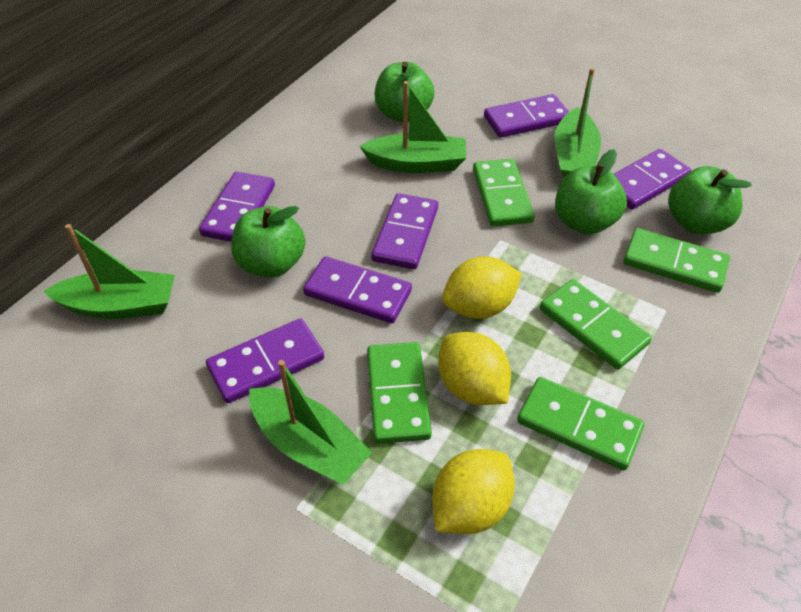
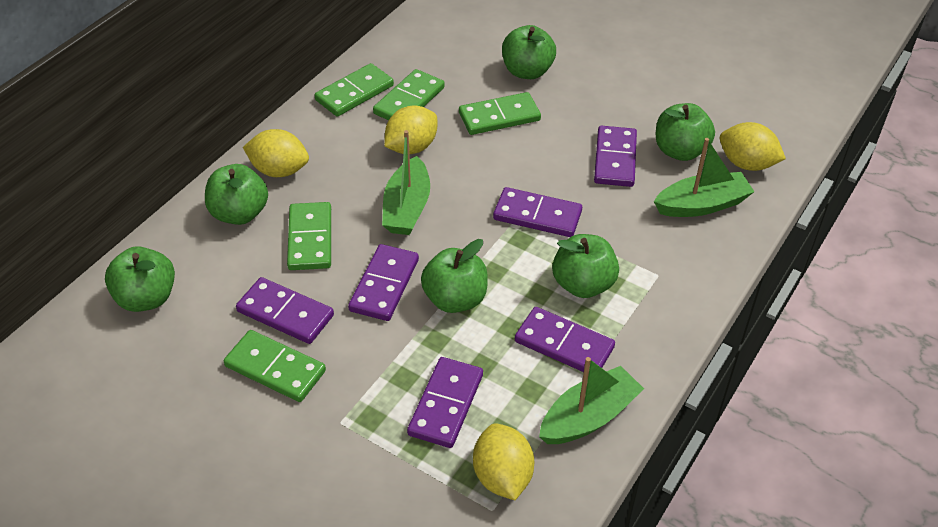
green apple: 4 -> 6
green boat: 4 -> 3
yellow lemon: 3 -> 4

